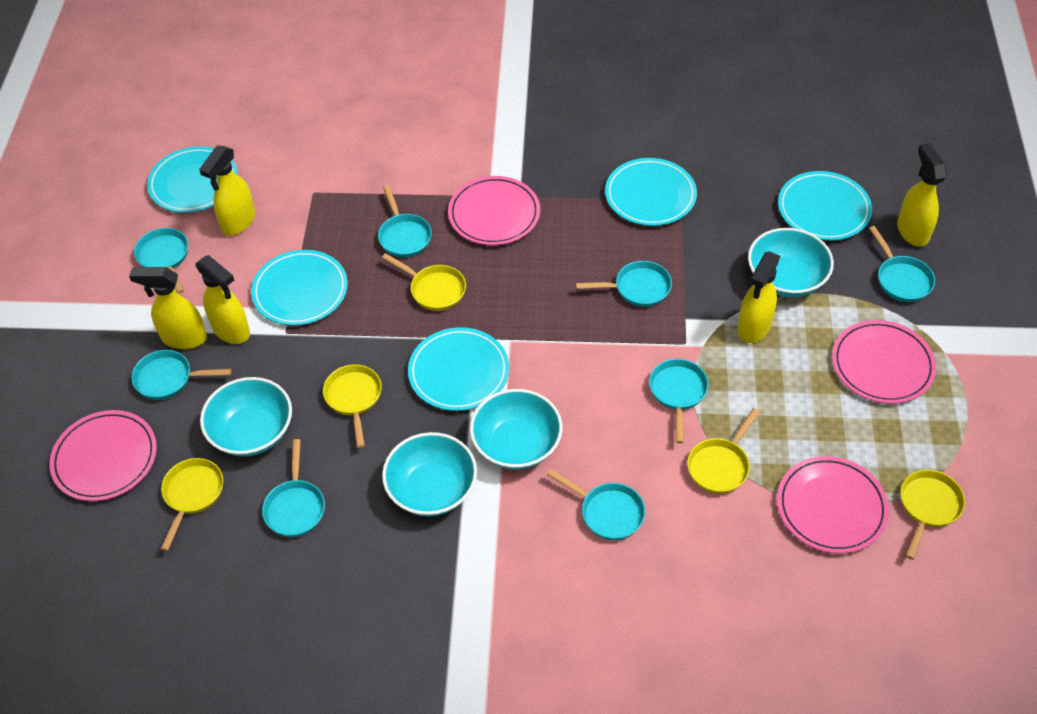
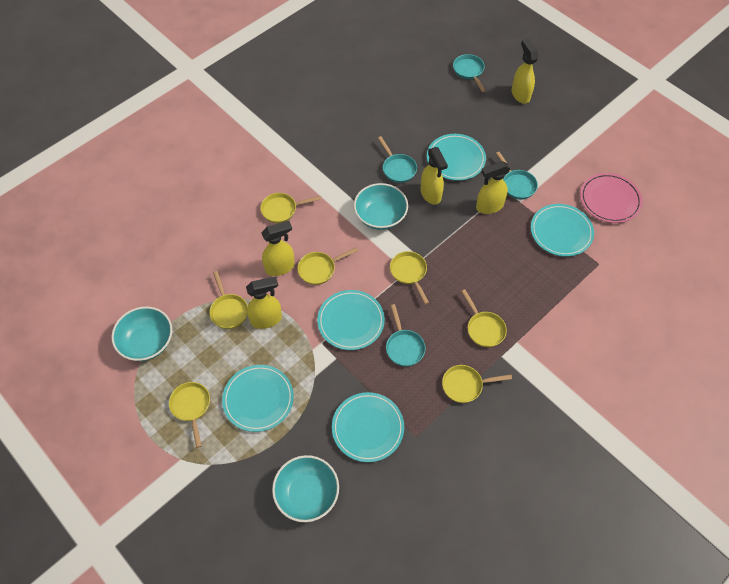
pink plate: 4 -> 1
turquoise bowl: 4 -> 3
turquoise pan: 8 -> 4
yellow pan: 5 -> 7

